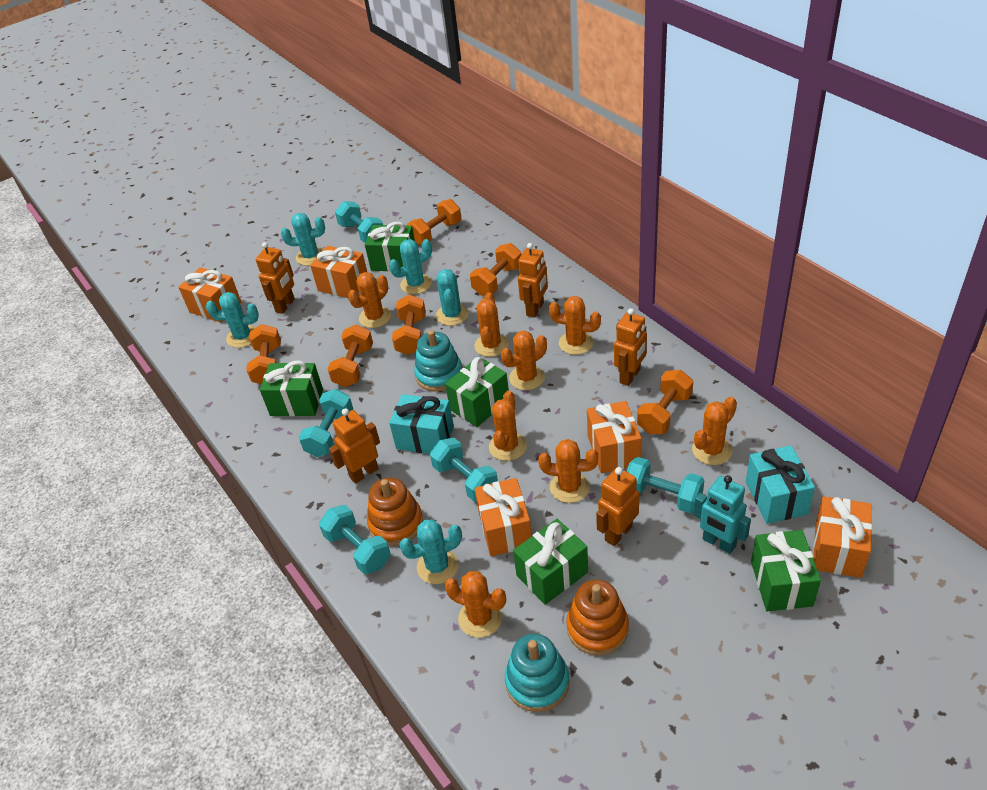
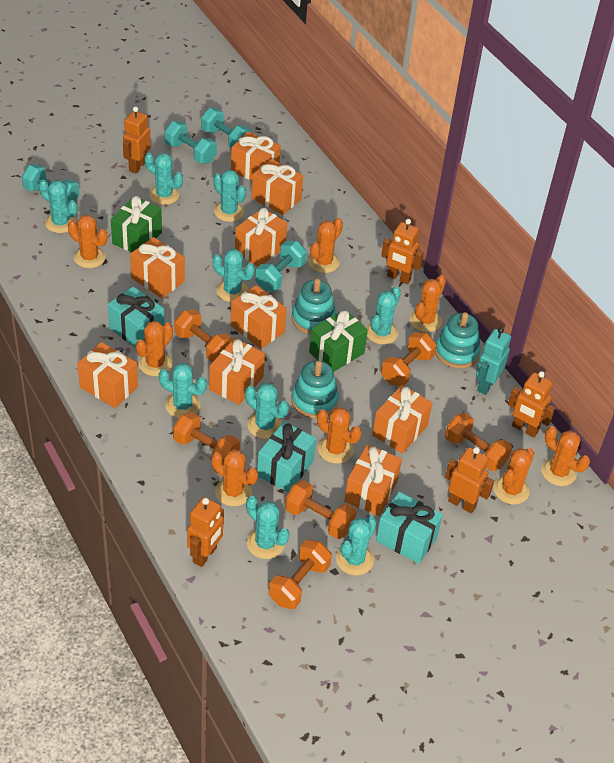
green gift: 5 -> 2
orange gift: 5 -> 9
orange stacking toy: 2 -> 0
turquoise cactus: 5 -> 9
turquoise dumbbell: 5 -> 4
turquoise gift: 2 -> 3
turquoise stacking toy: 2 -> 3

